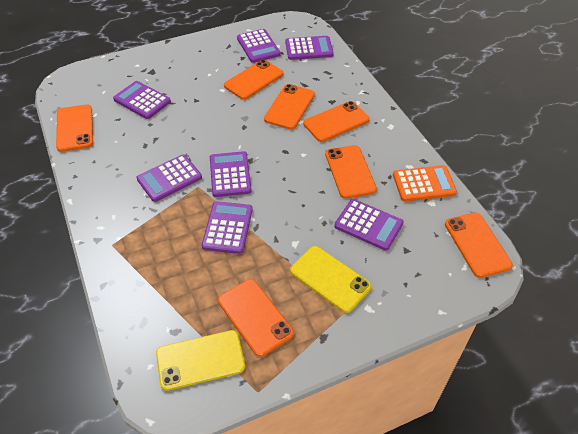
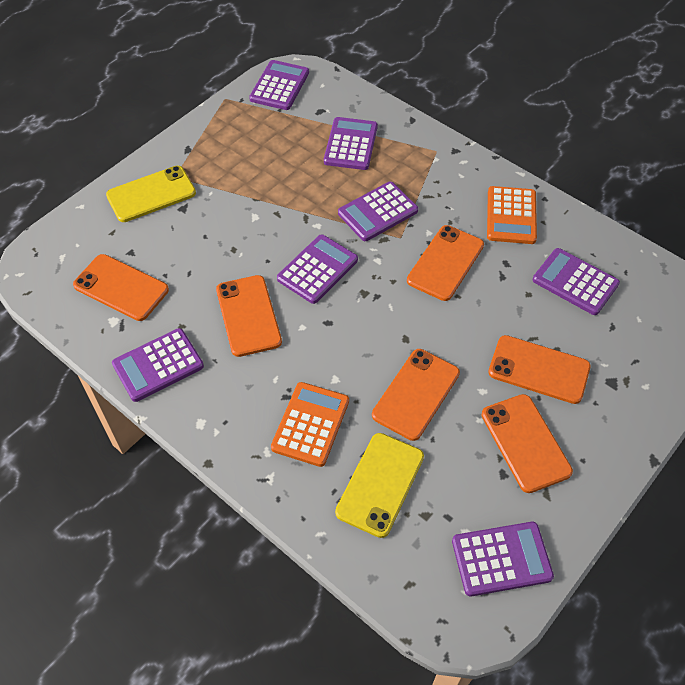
orange calculator: 1 -> 2
orange phone: 7 -> 6

